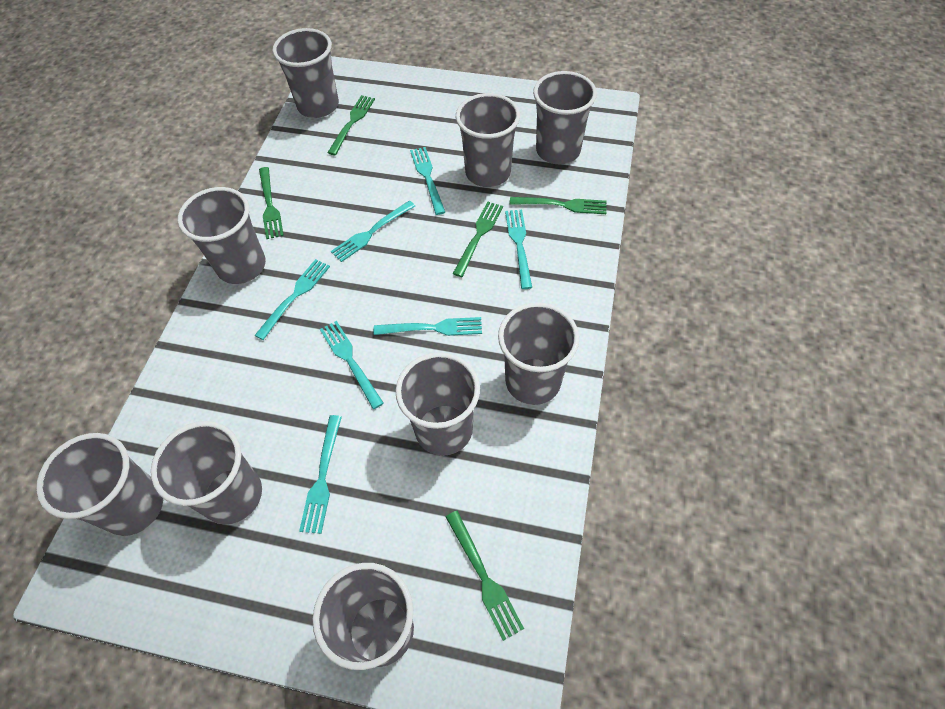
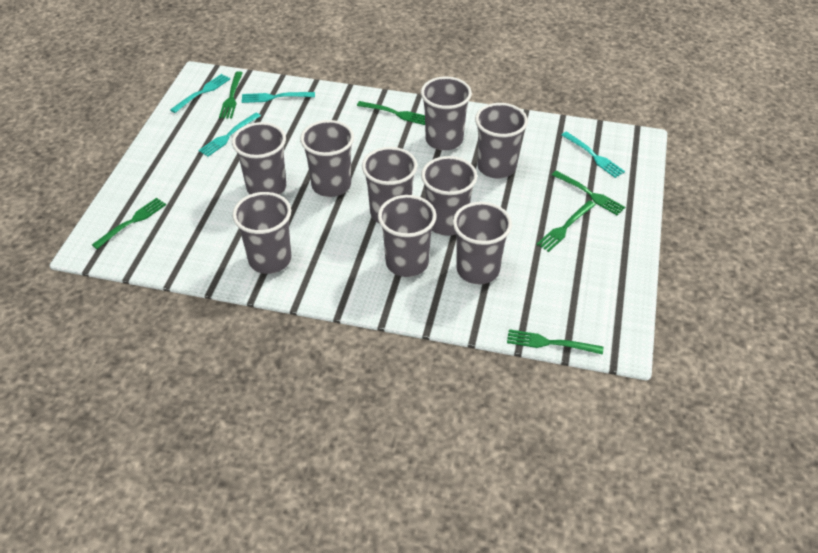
green fork: 5 -> 6
turquoise fork: 7 -> 4

